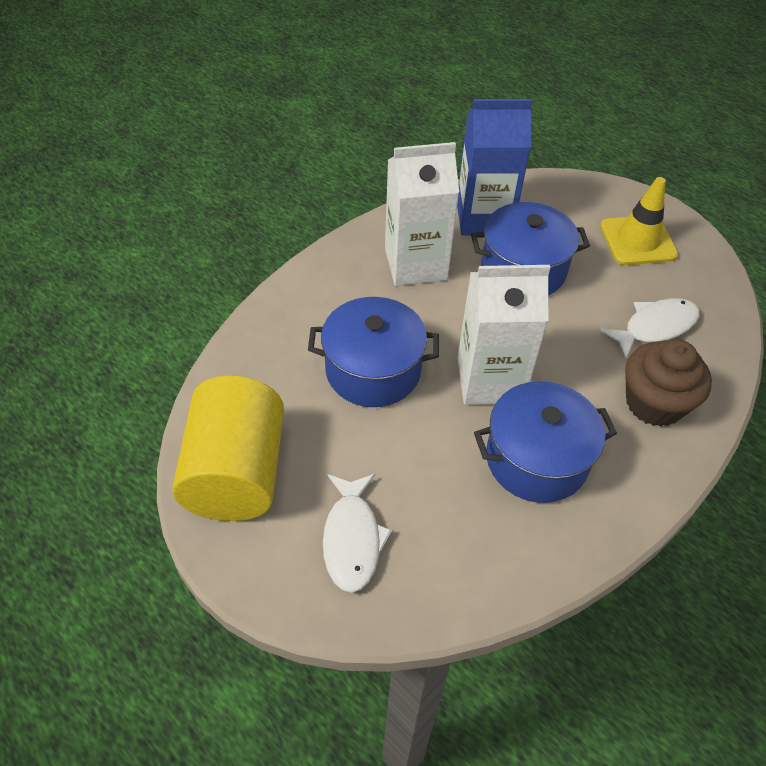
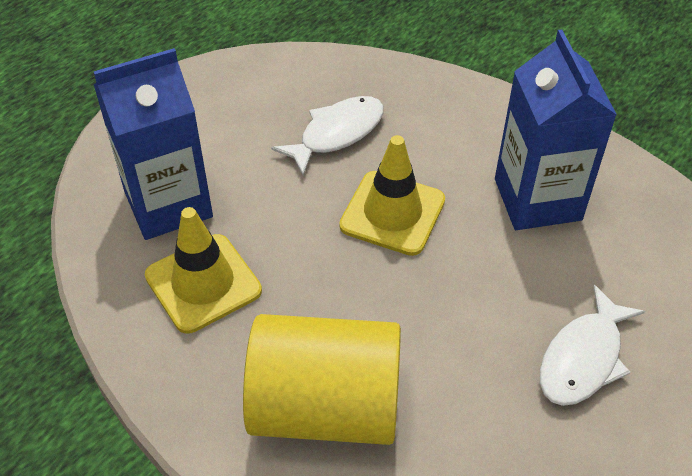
blue carton: 1 -> 2
blue pot: 3 -> 0
brown cupcake: 1 -> 0
white carton: 2 -> 0
yellow traffic cone: 1 -> 2

